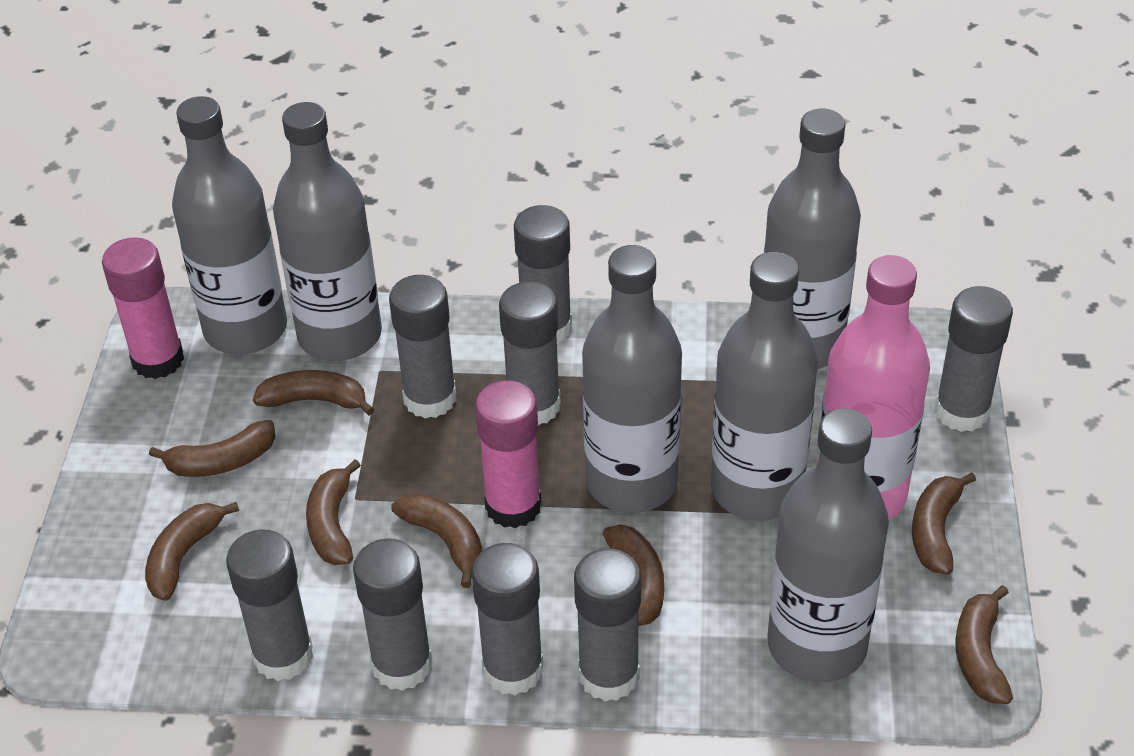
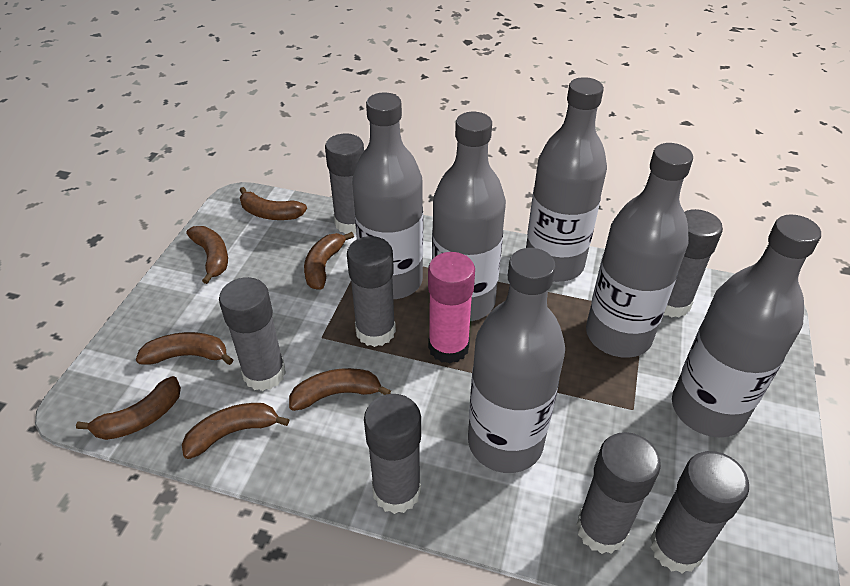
brown banana: 8 -> 7
grey glue stick: 8 -> 7
pink bottle: 1 -> 0
pink glue stick: 2 -> 1

